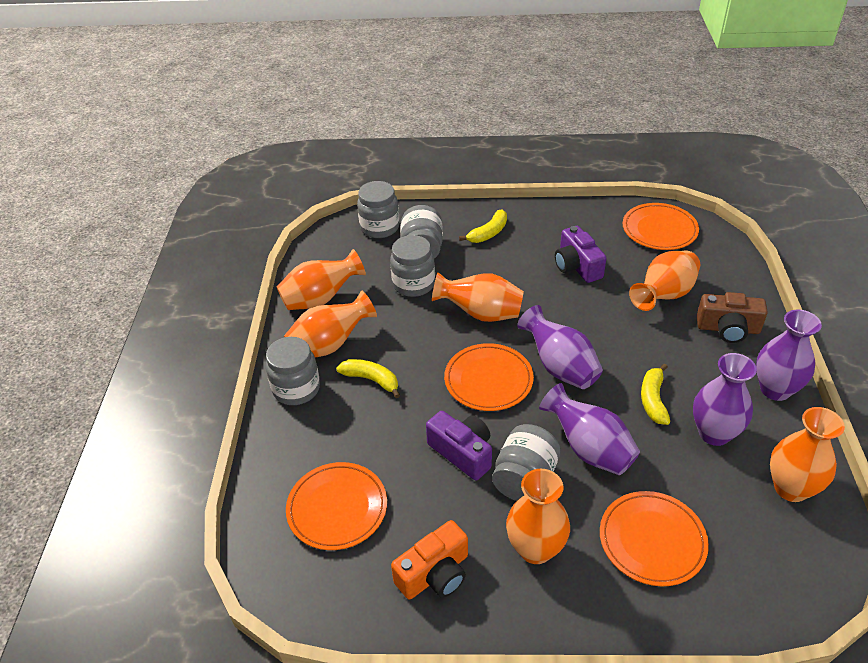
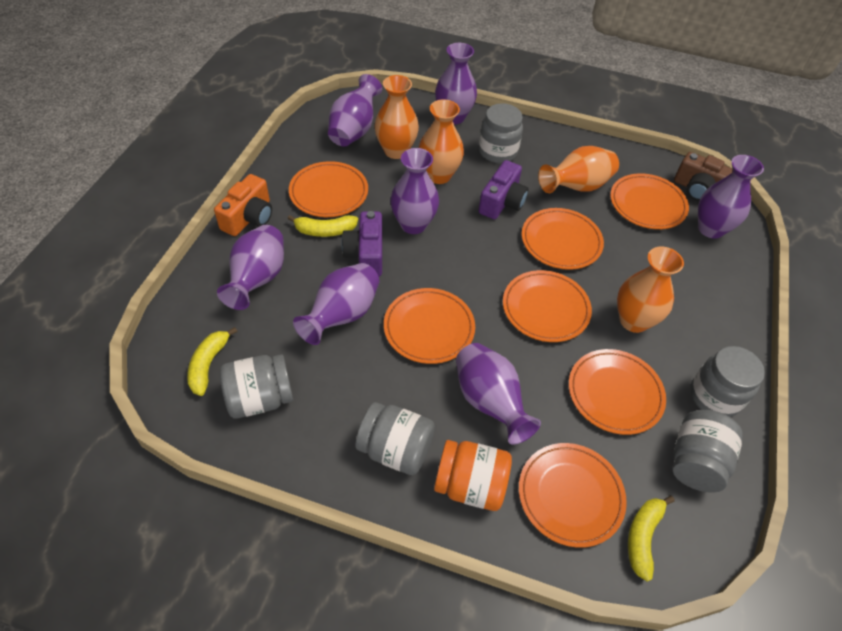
orange jar: 0 -> 1
orange plate: 4 -> 7
orange vase: 6 -> 4
purple vase: 4 -> 7

